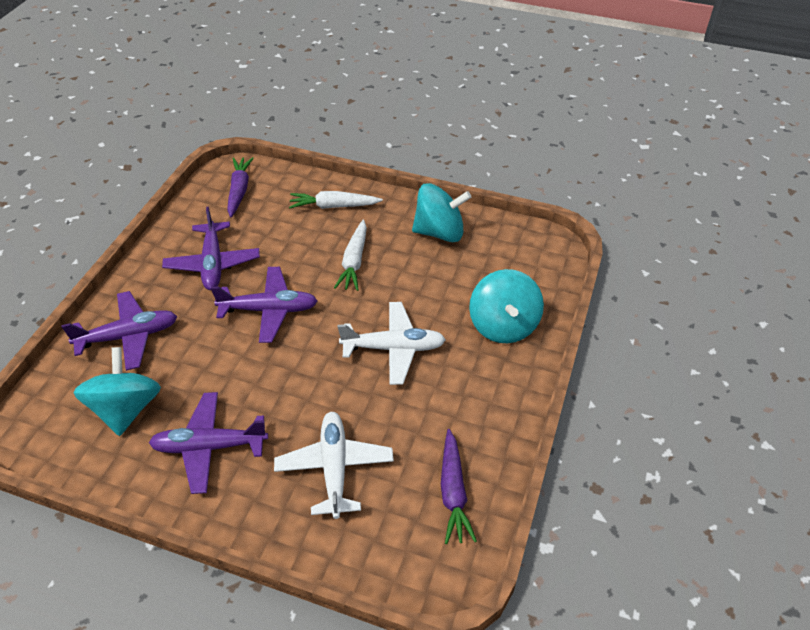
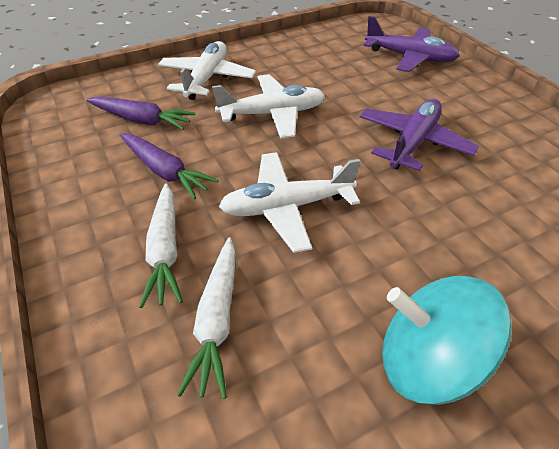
purple plane: 4 -> 2
turquoise spinning top: 3 -> 1
white plane: 2 -> 3

